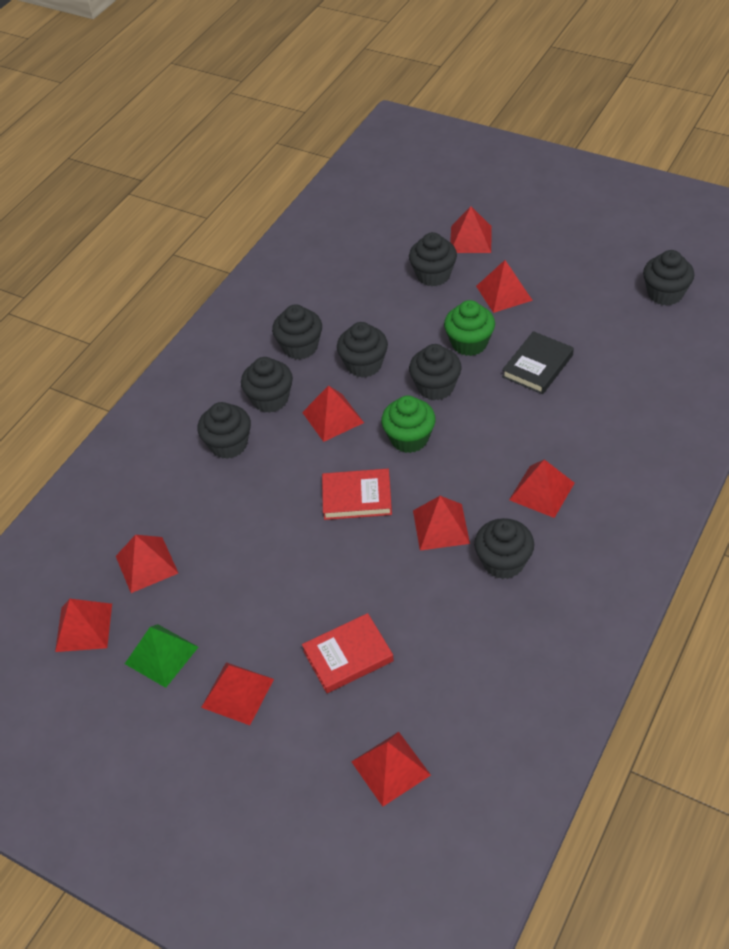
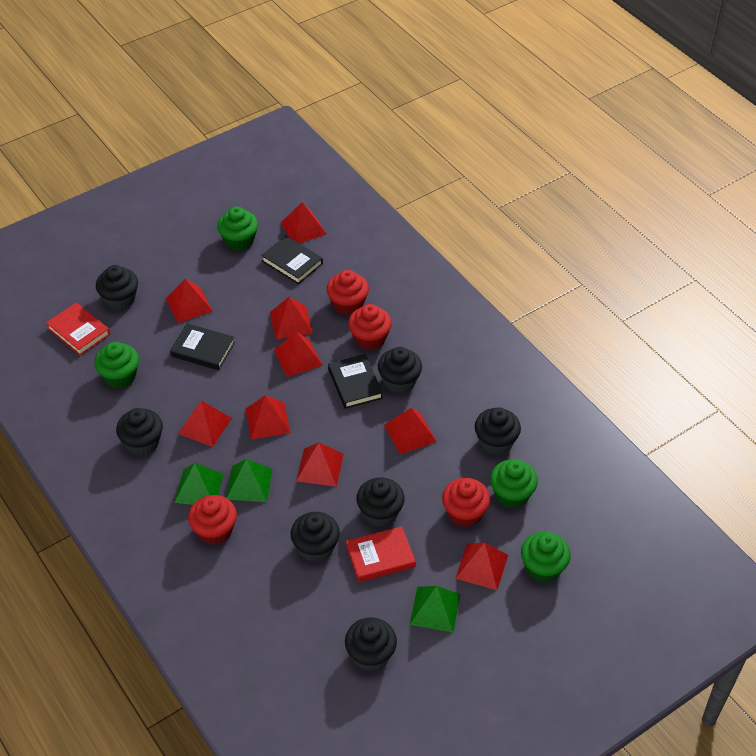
black book: 1 -> 3
black cupcake: 8 -> 7
green cupcake: 2 -> 4
green pyramid: 1 -> 3
red cupcake: 0 -> 4

